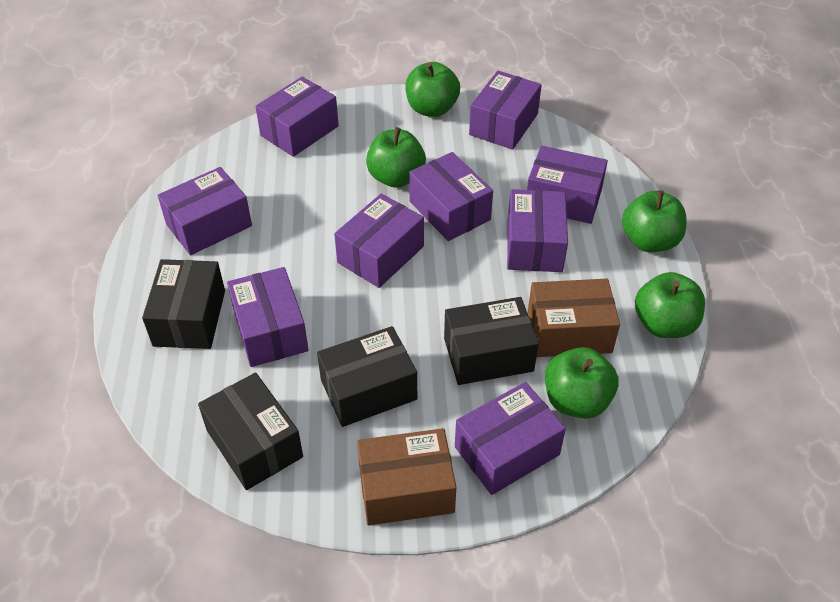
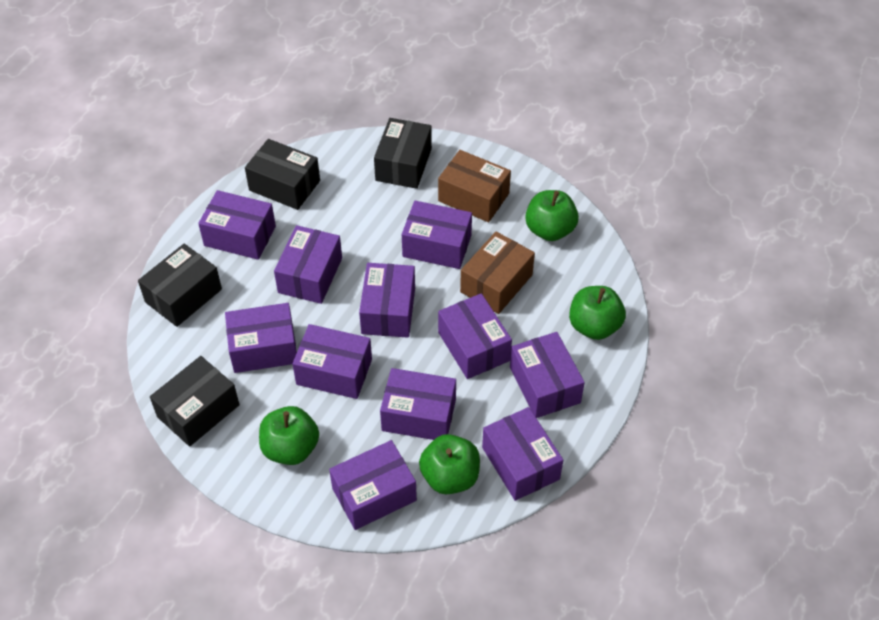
green apple: 5 -> 4
purple box: 9 -> 11

